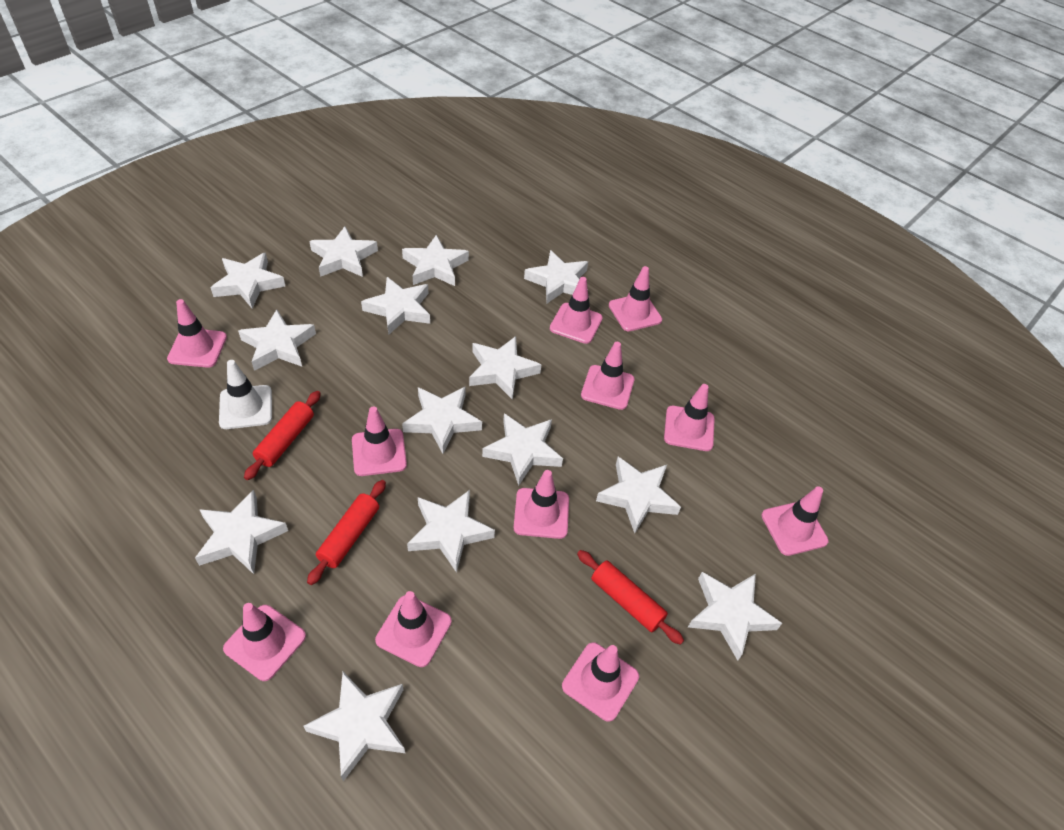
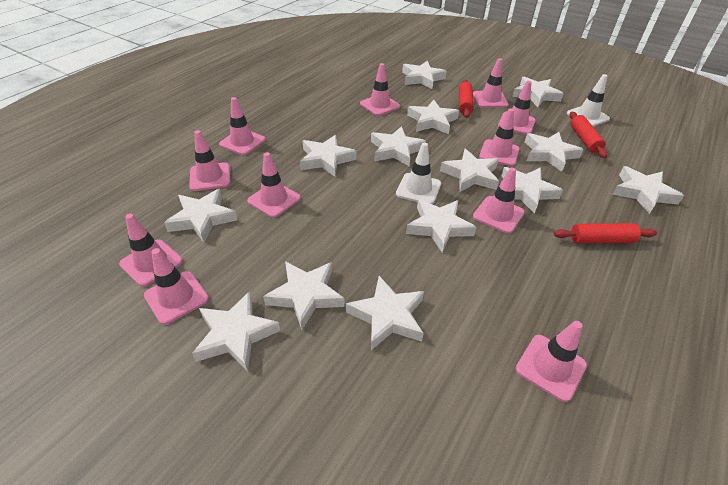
white traffic cone: 1 -> 2

